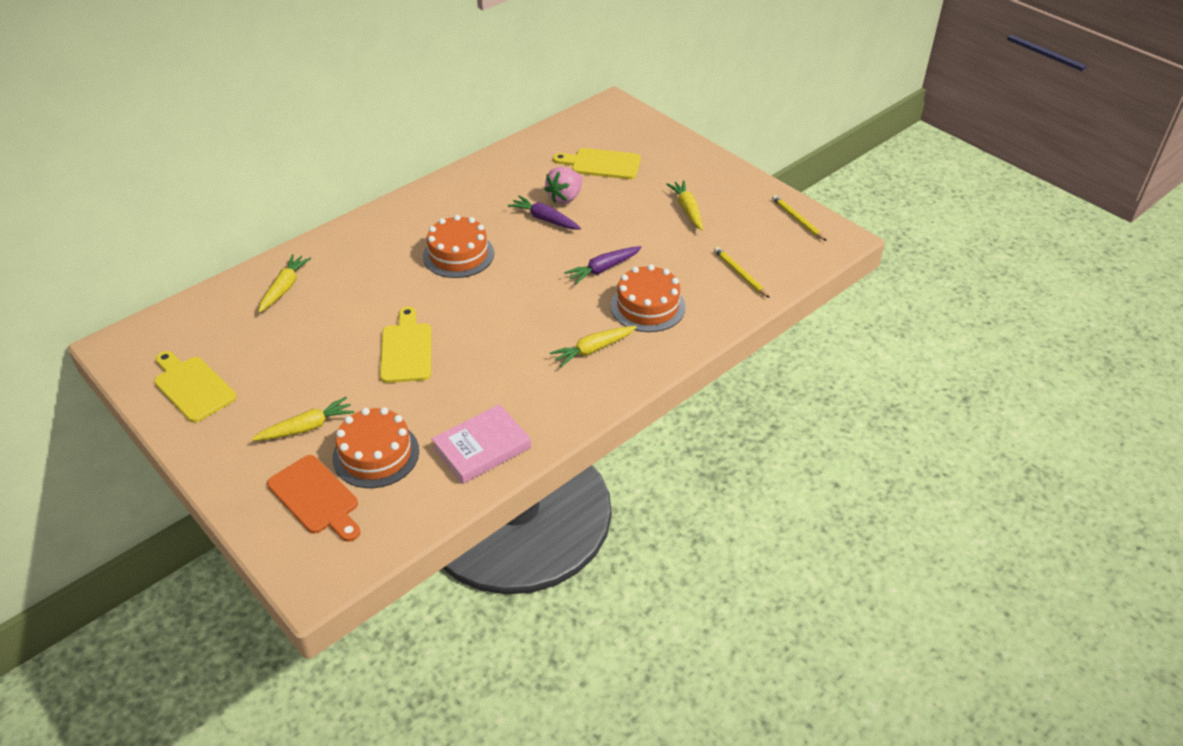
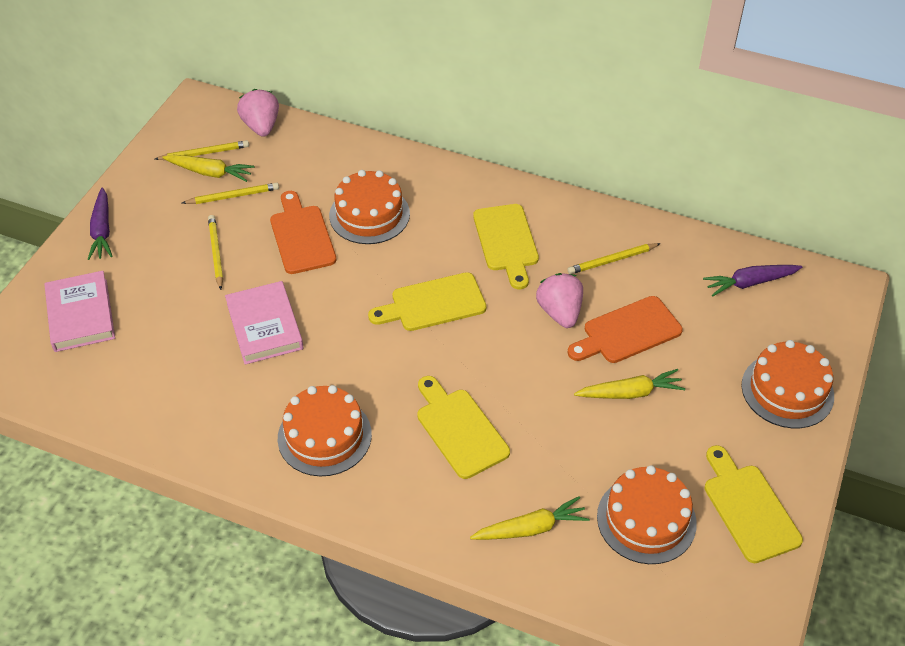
orange cake: 3 -> 4
orange cutting board: 1 -> 2
pink book: 1 -> 2
pink strawberry: 1 -> 2
yellow carrot: 4 -> 3
yellow cutting board: 3 -> 4
yellow pencil: 2 -> 4

